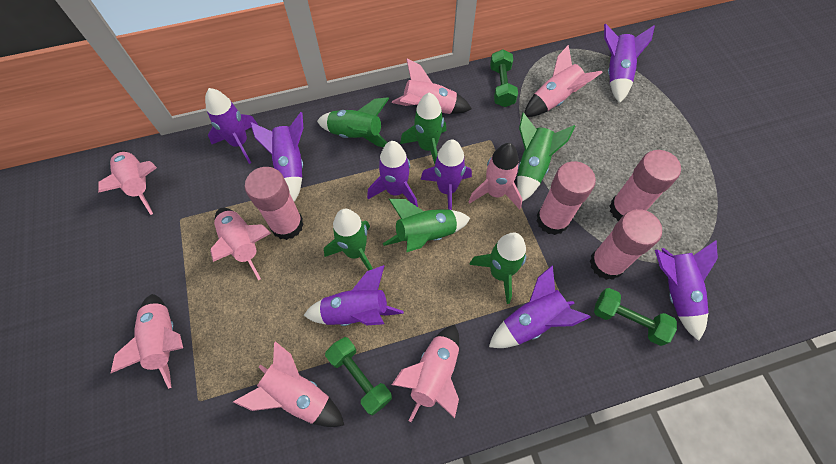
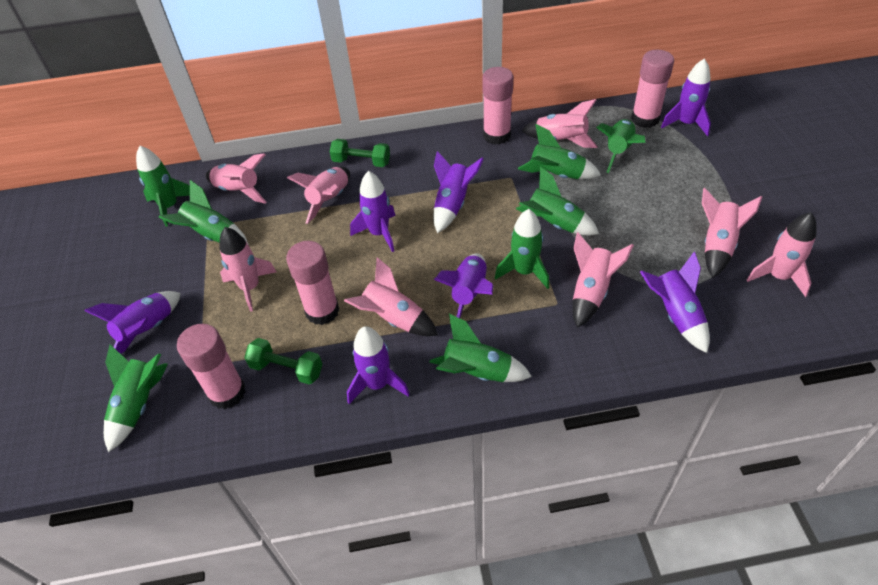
green dumbbell: 3 -> 2
green rocket: 6 -> 8
purple rocket: 8 -> 7

